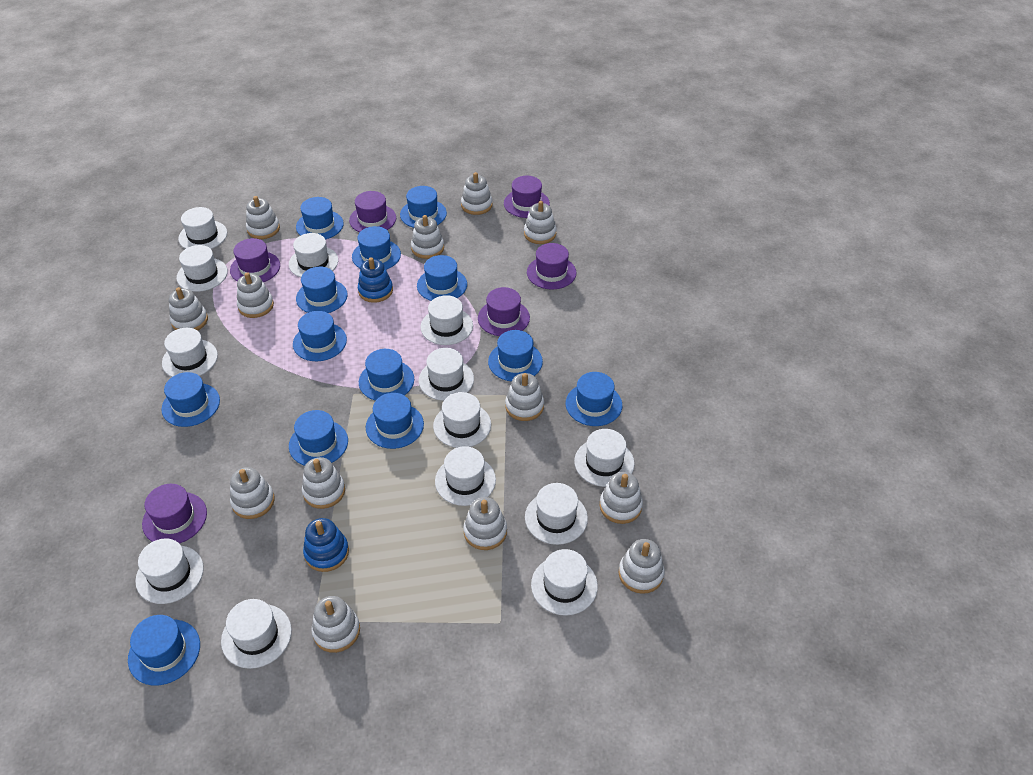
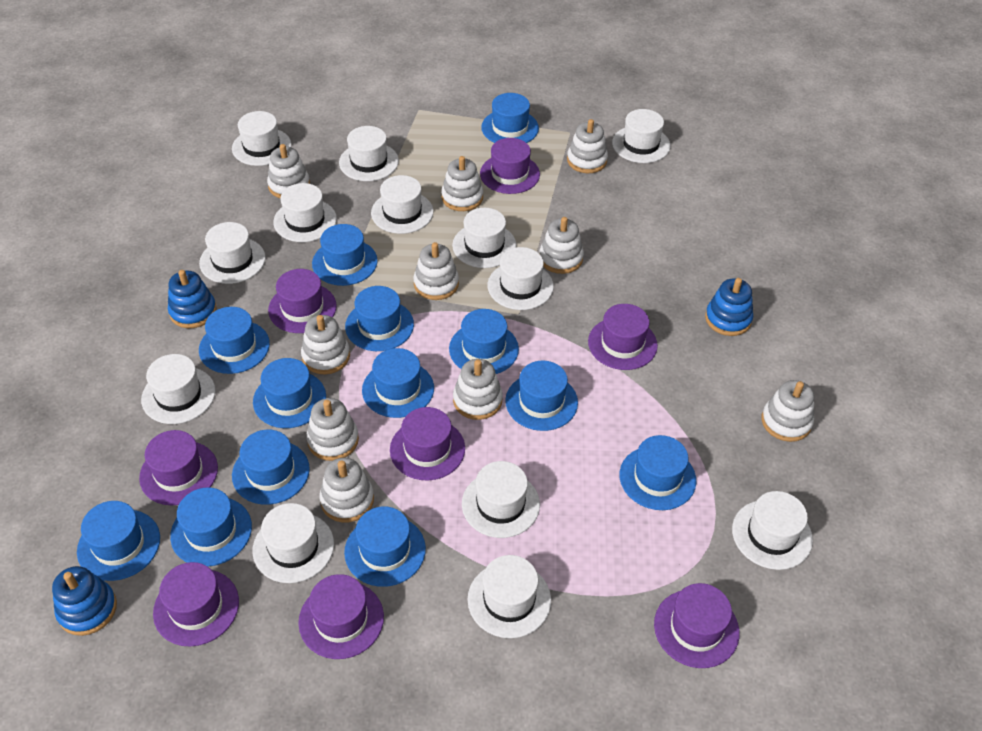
blue stacking toy: 2 -> 3
purple hat: 6 -> 8
white stacking toy: 13 -> 10

